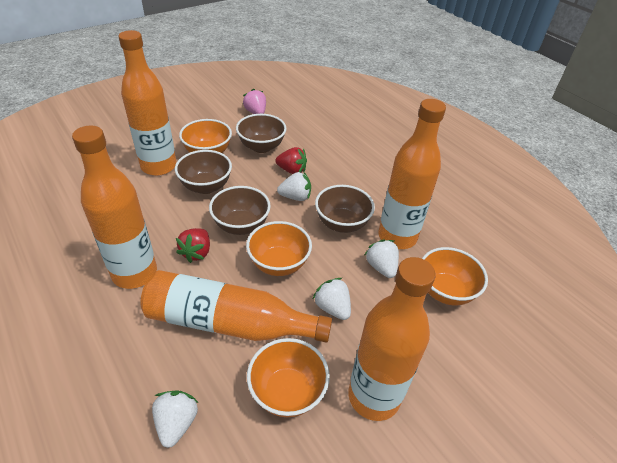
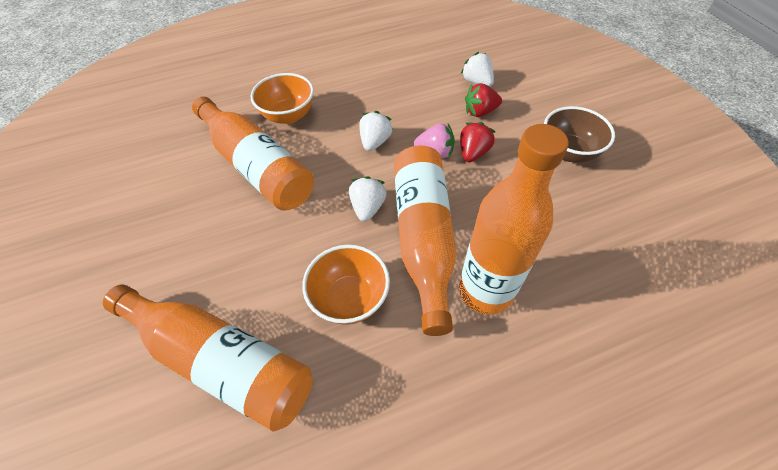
brown bowl: 4 -> 1
orange bottle: 5 -> 4
orange bowl: 4 -> 2
white strawberry: 4 -> 3

